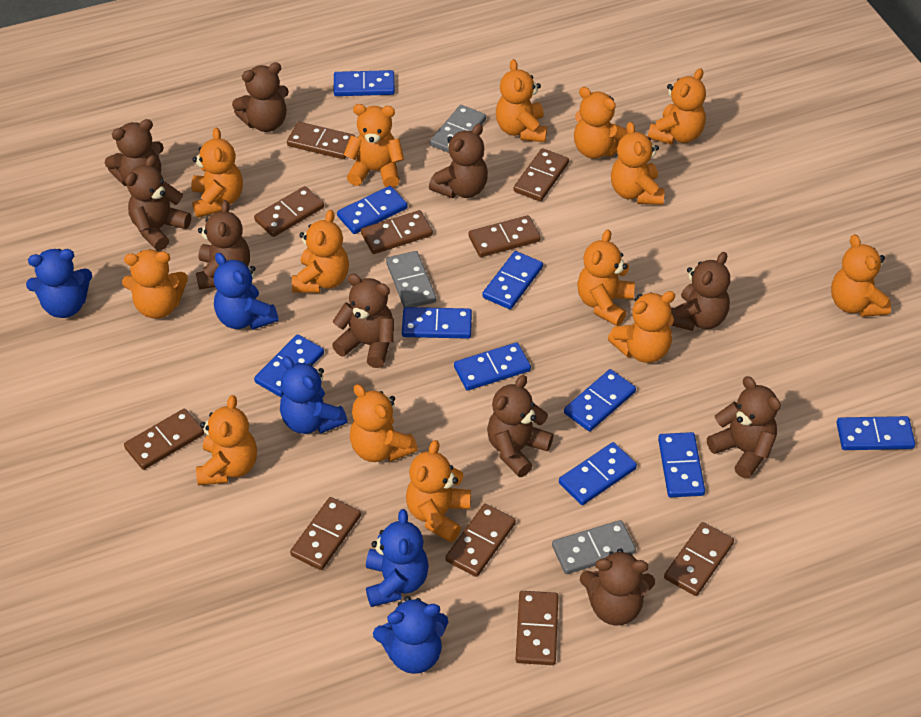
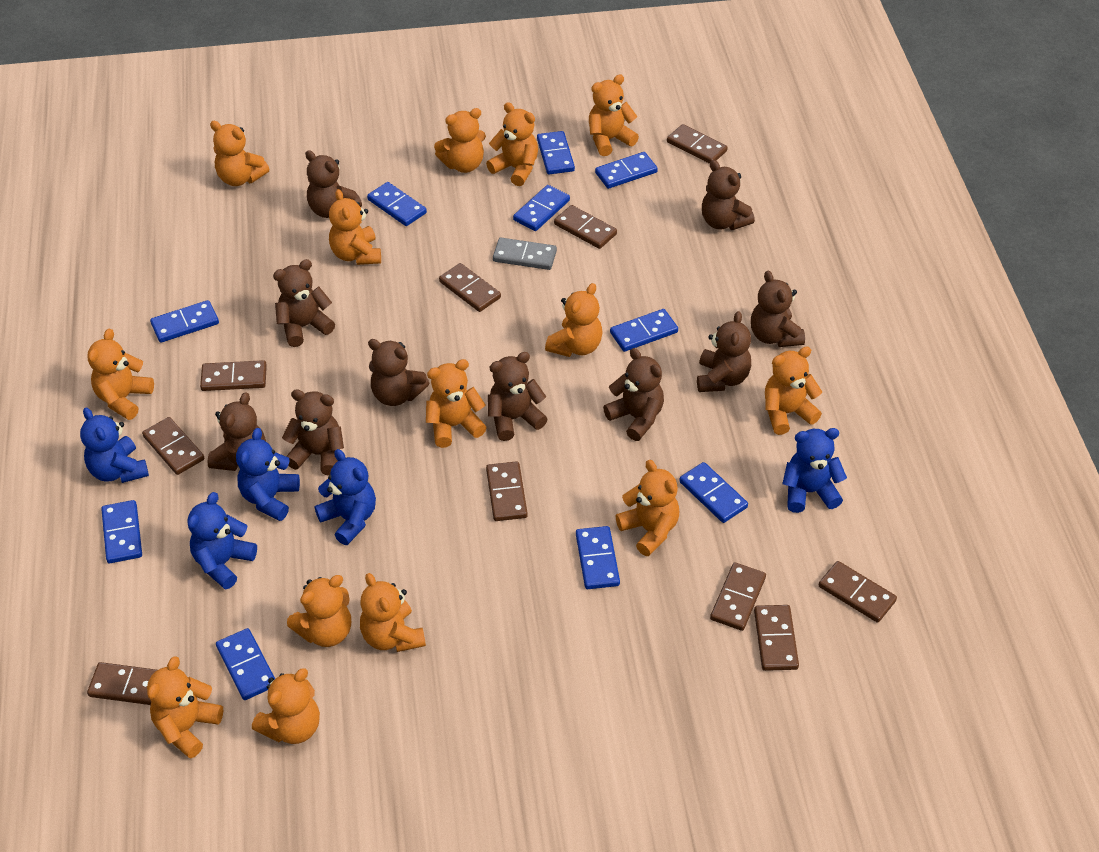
grey domino: 3 -> 1

